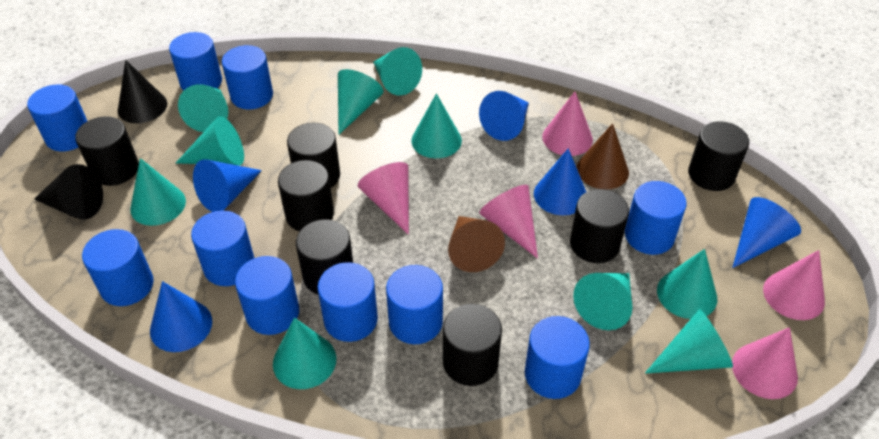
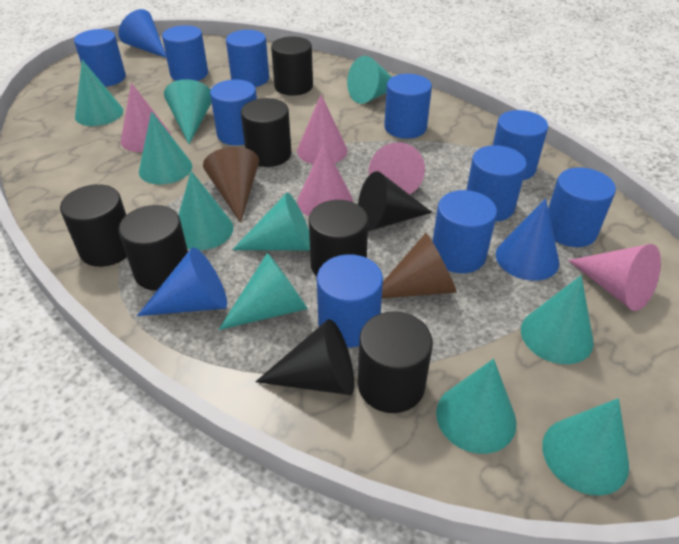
black cylinder: 7 -> 6
blue cone: 5 -> 3

